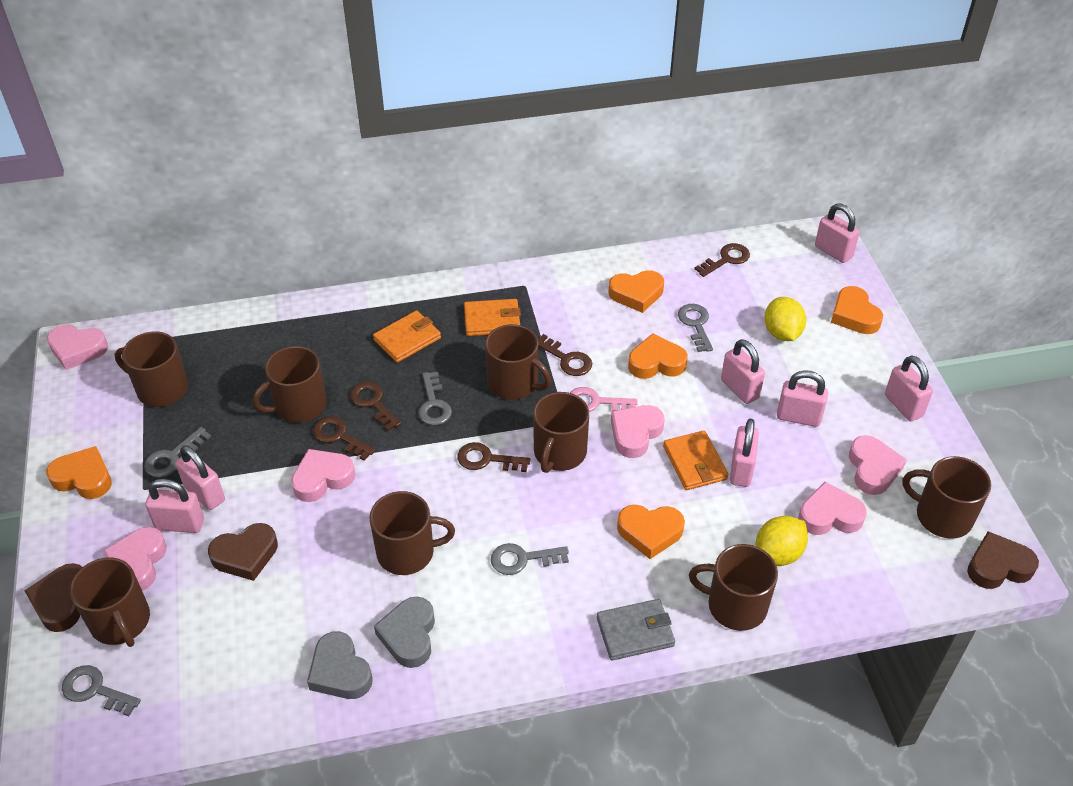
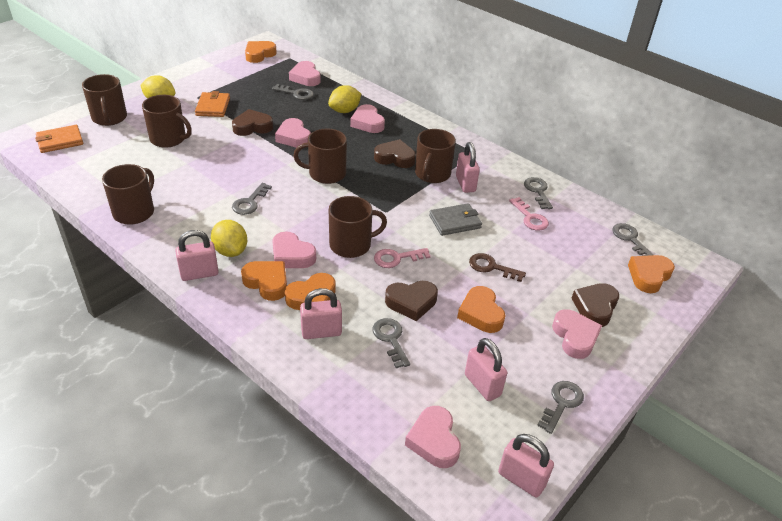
brown heart: 3 -> 4
brown key: 5 -> 1
brown mug: 8 -> 6
grey heart: 2 -> 0
grey key: 5 -> 6
orange wallet: 3 -> 2
pink key: 1 -> 2
pink padlock: 7 -> 5
yellow lemon: 2 -> 3

